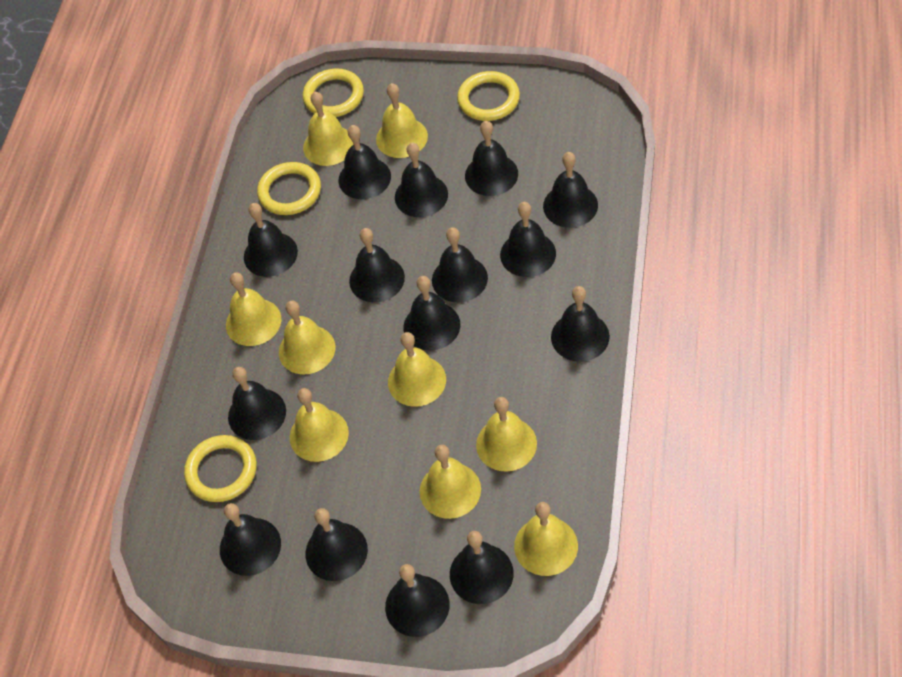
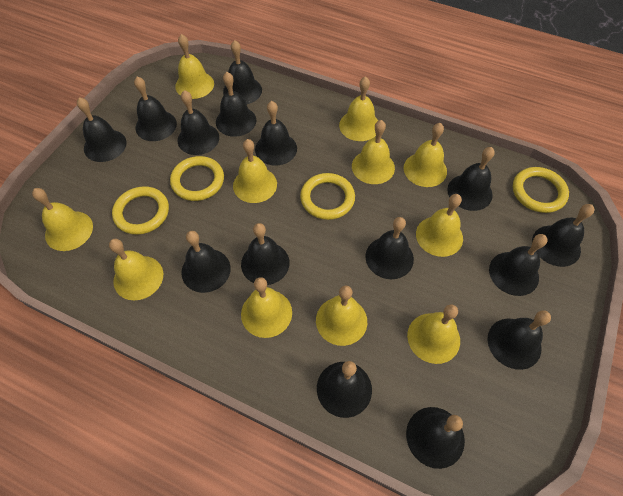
yellow bell: 9 -> 11

